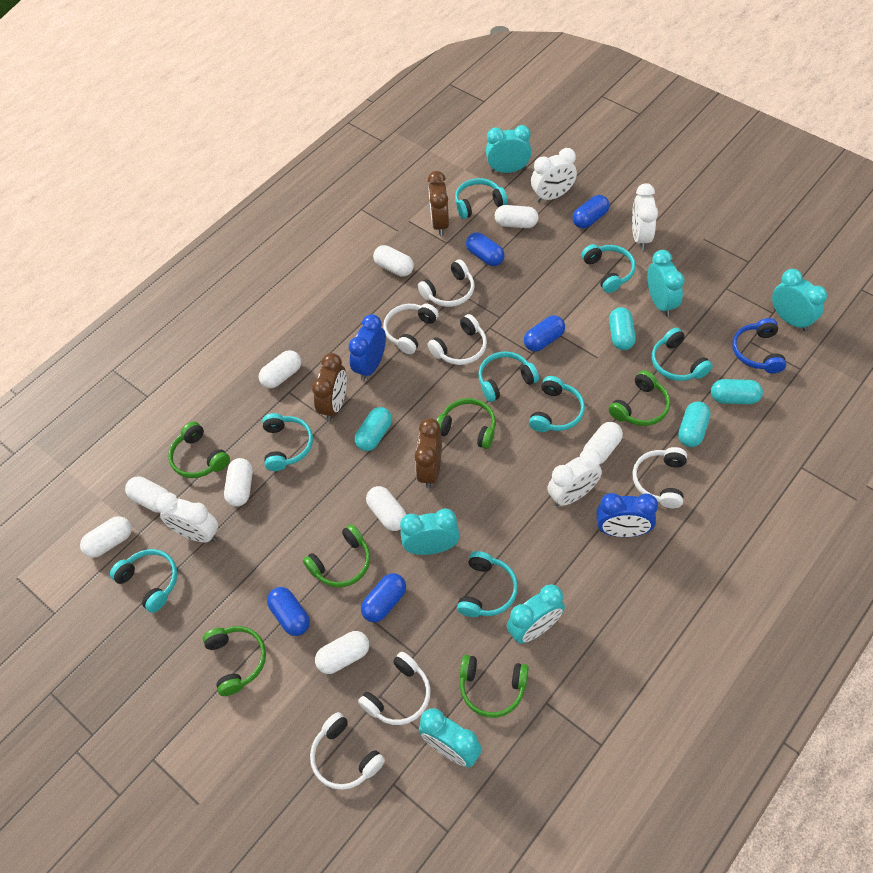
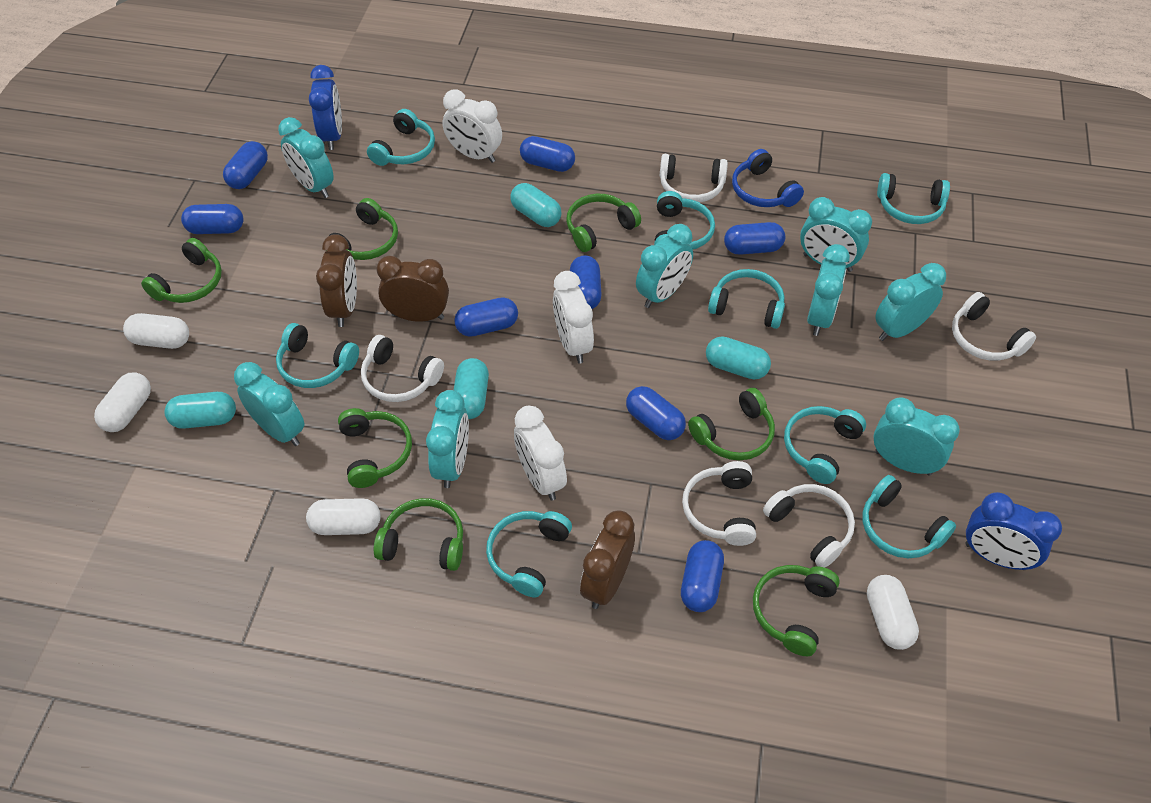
blue capsule: 5 -> 8
green headphones: 6 -> 7
turquoise clock: 6 -> 8
white capsule: 9 -> 4
white clock: 4 -> 3
white headphones: 6 -> 5

